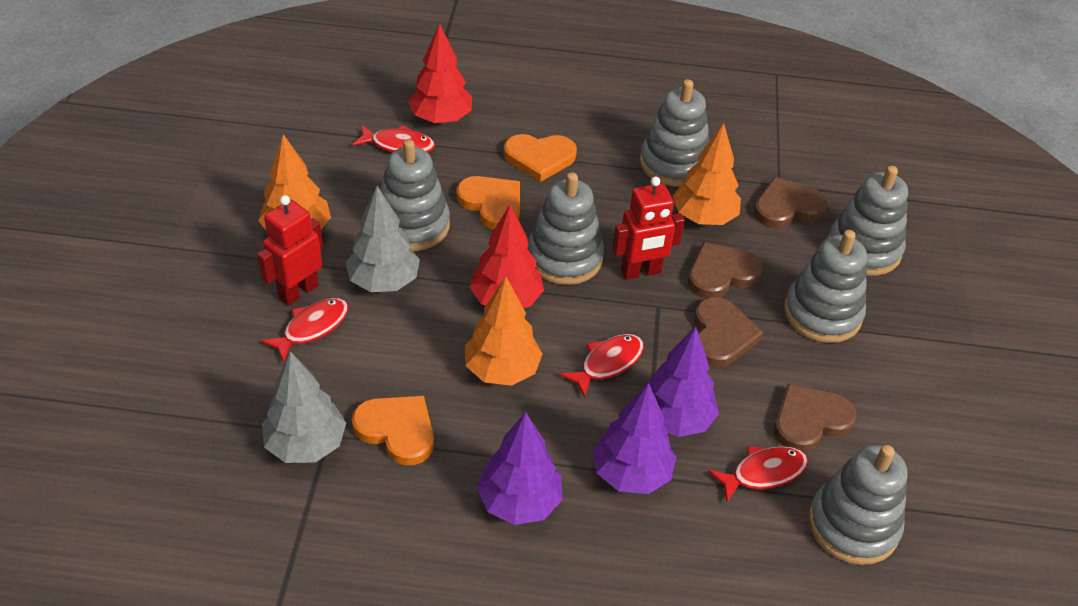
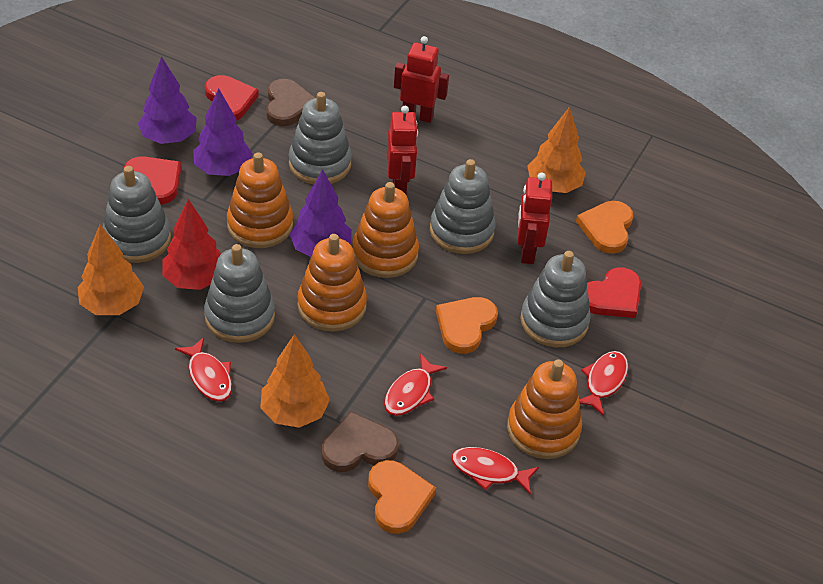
brown heart: 4 -> 2
grey stacking toy: 6 -> 5
grey tree: 2 -> 0
orange stacking toy: 0 -> 4
red heart: 0 -> 3
red robot: 2 -> 3
red tree: 2 -> 1

